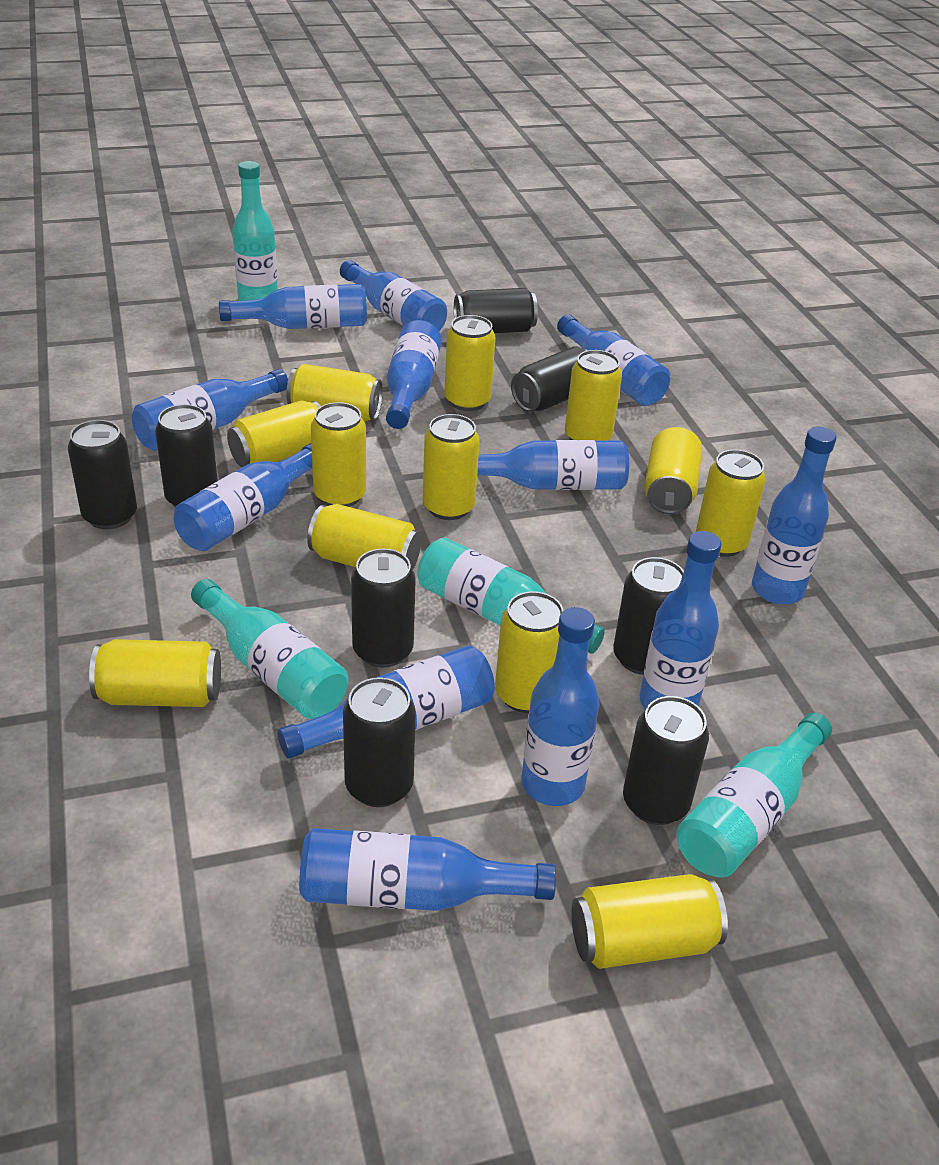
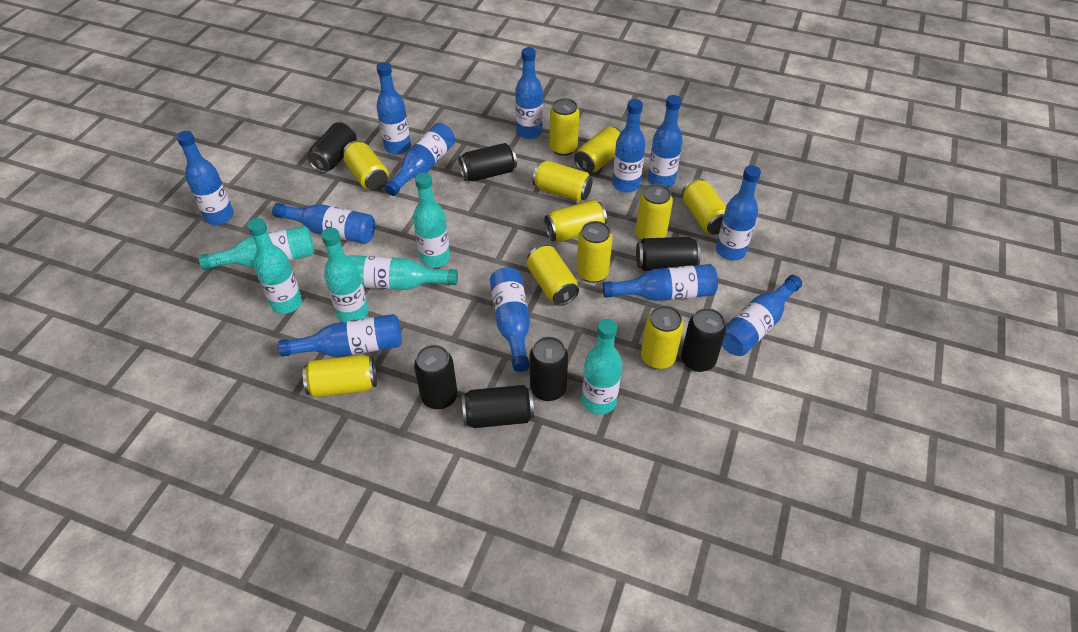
black can: 8 -> 7
turquoise bottle: 4 -> 6
yellow can: 12 -> 11

